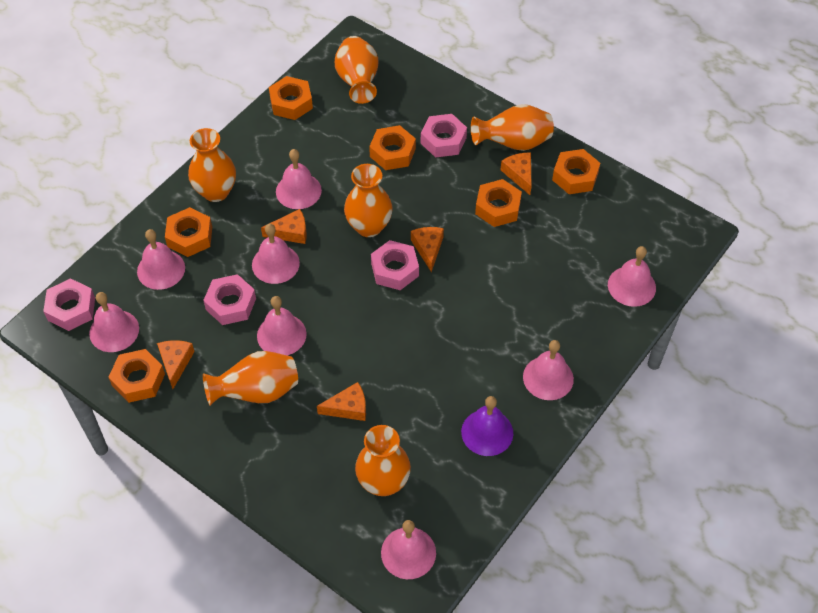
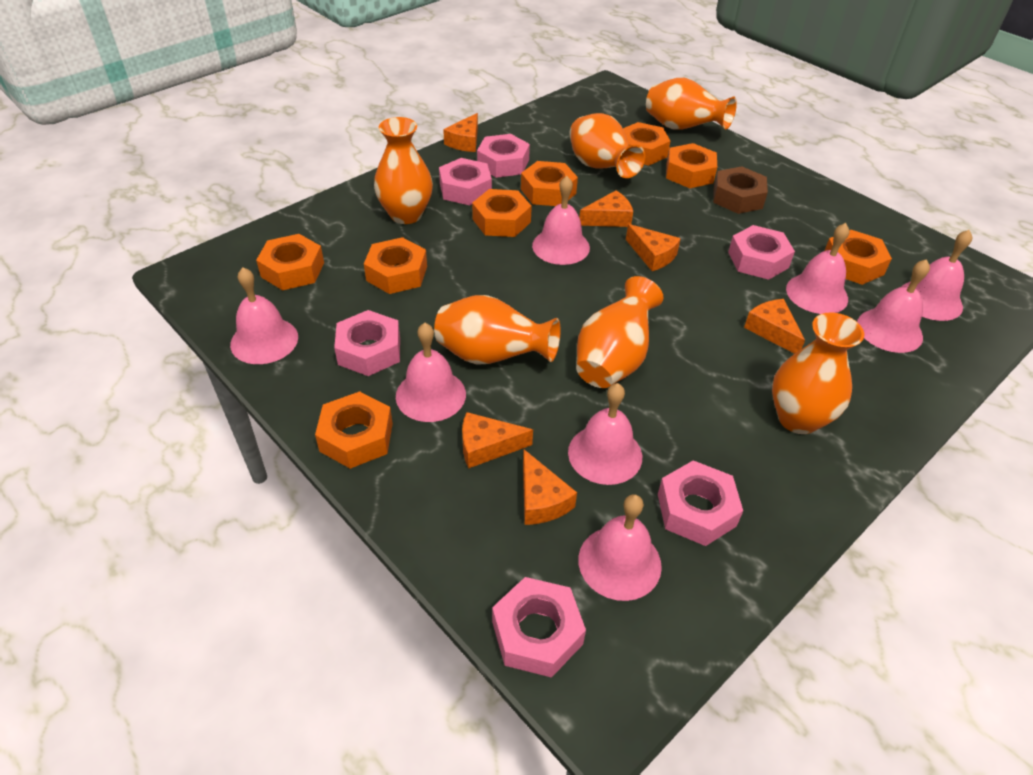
brown nut: 0 -> 1
orange cheese: 5 -> 6
orange nut: 6 -> 8
pink nut: 4 -> 6
purple bell: 1 -> 0

